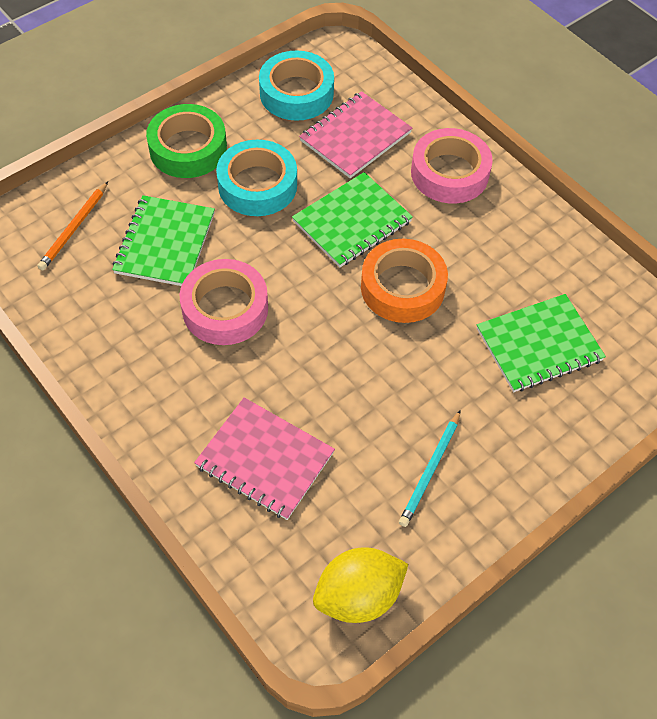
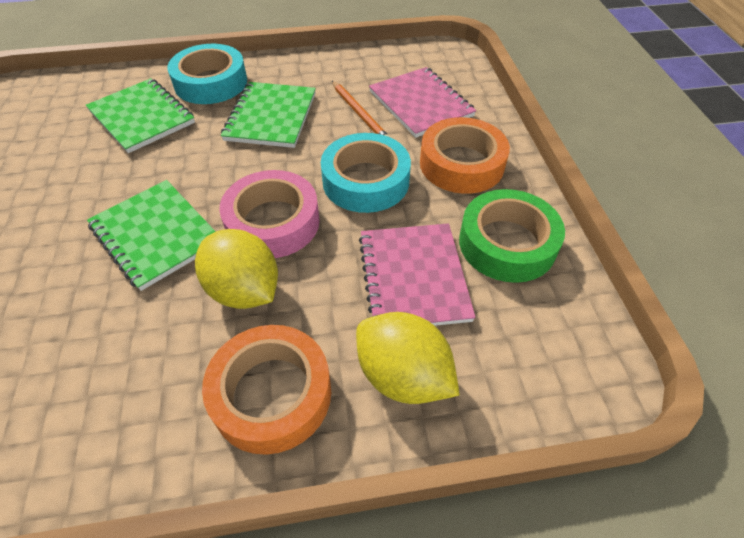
orange tape: 1 -> 2
pink tape: 2 -> 1
turquoise pencil: 1 -> 0
yellow lemon: 1 -> 2

